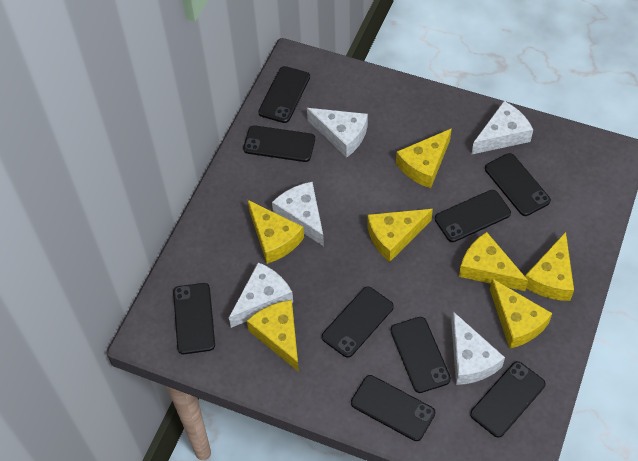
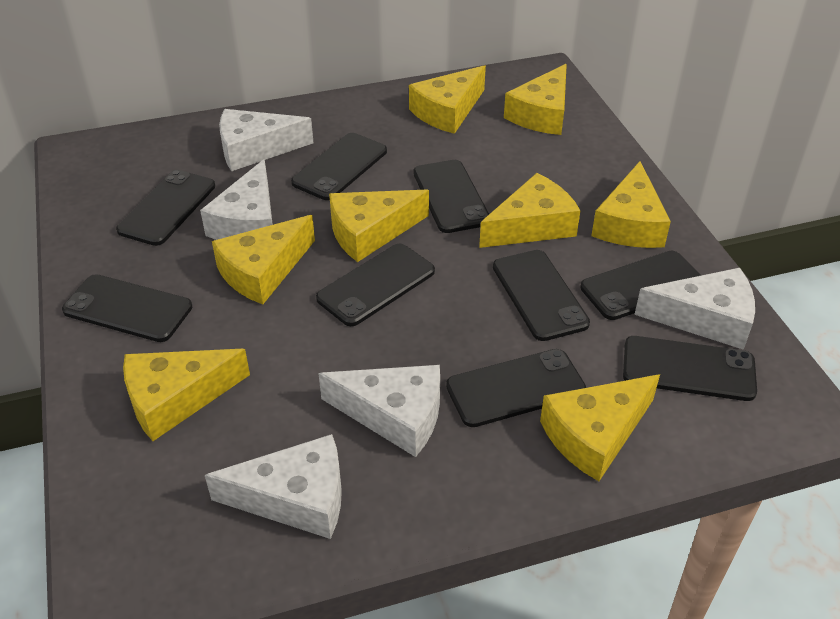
yellow cheese: 7 -> 8

